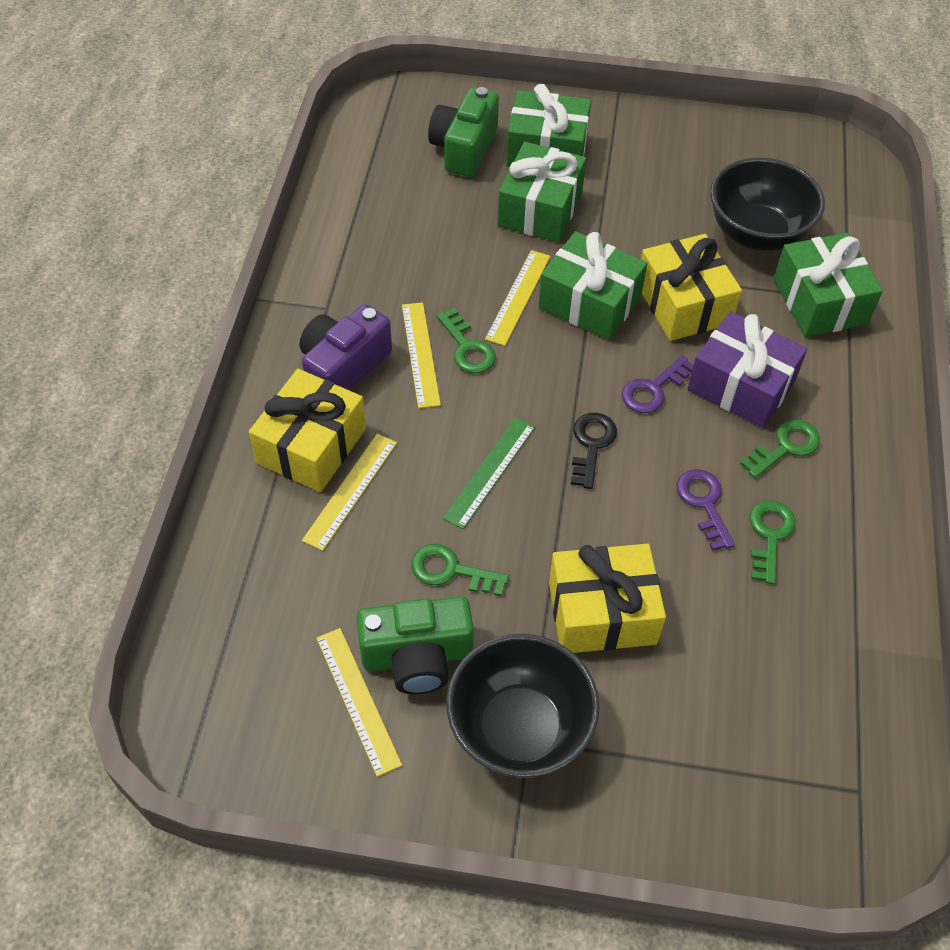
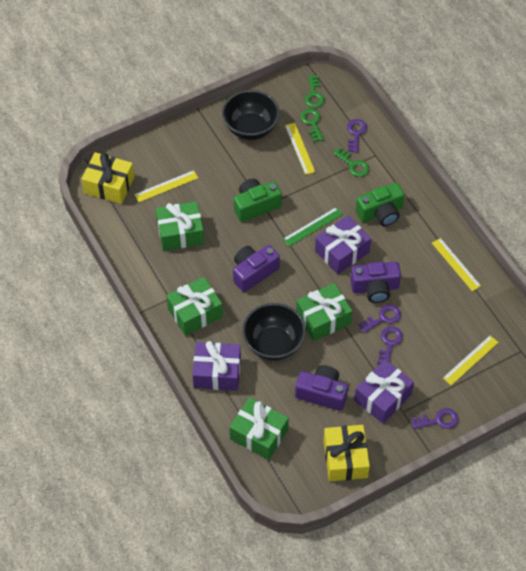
black key: 1 -> 0
green key: 4 -> 3
purple camera: 1 -> 3
purple gift: 1 -> 3
purple key: 2 -> 4
yellow gift: 3 -> 2

